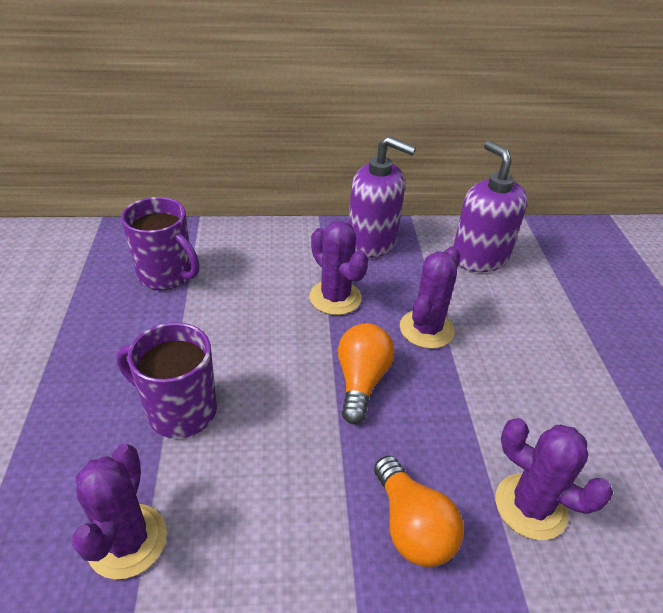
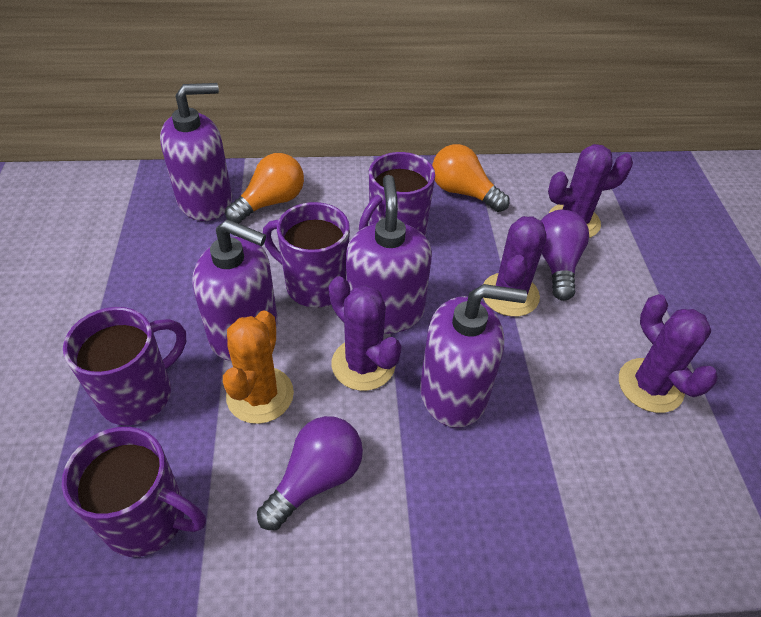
orange cactus: 0 -> 1
purple light bulb: 0 -> 2
purple mug: 2 -> 4
purple soap dispenser: 2 -> 4

